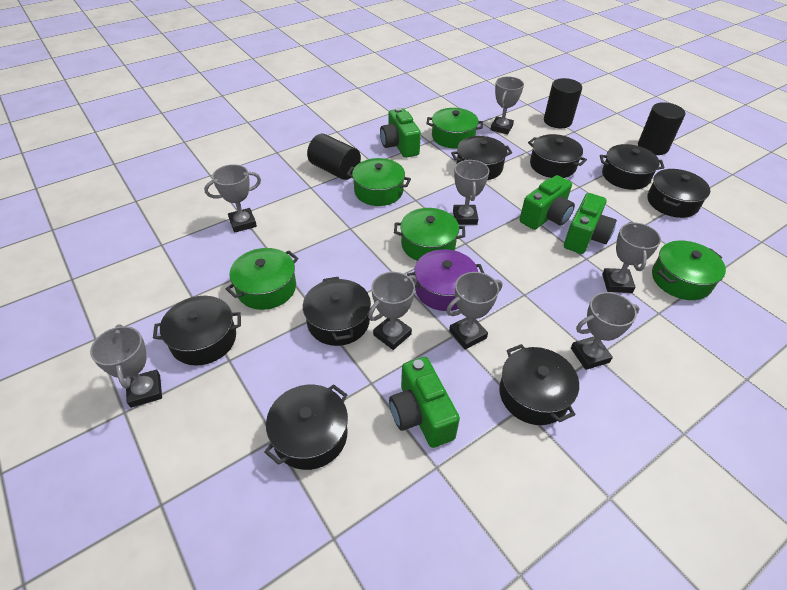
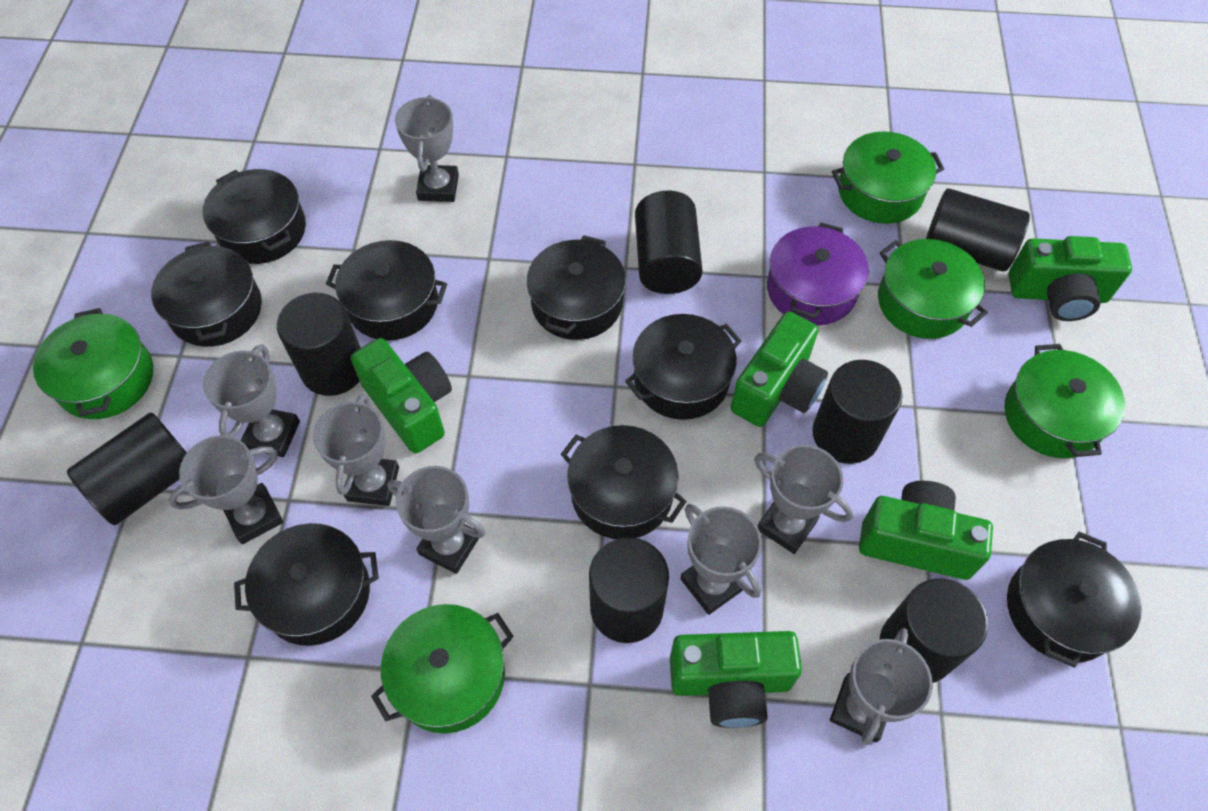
black cylinder: 3 -> 7
green camera: 4 -> 5

